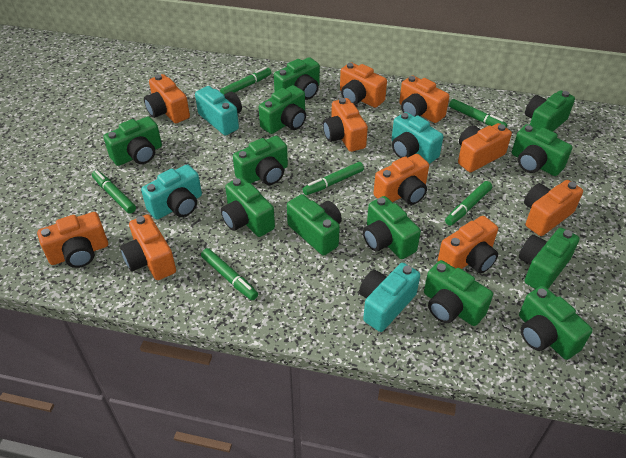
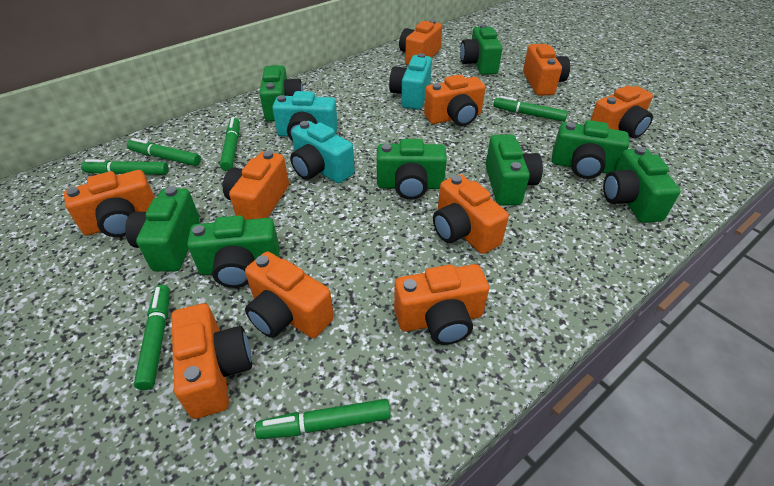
green camera: 12 -> 8
turquoise camera: 4 -> 3

